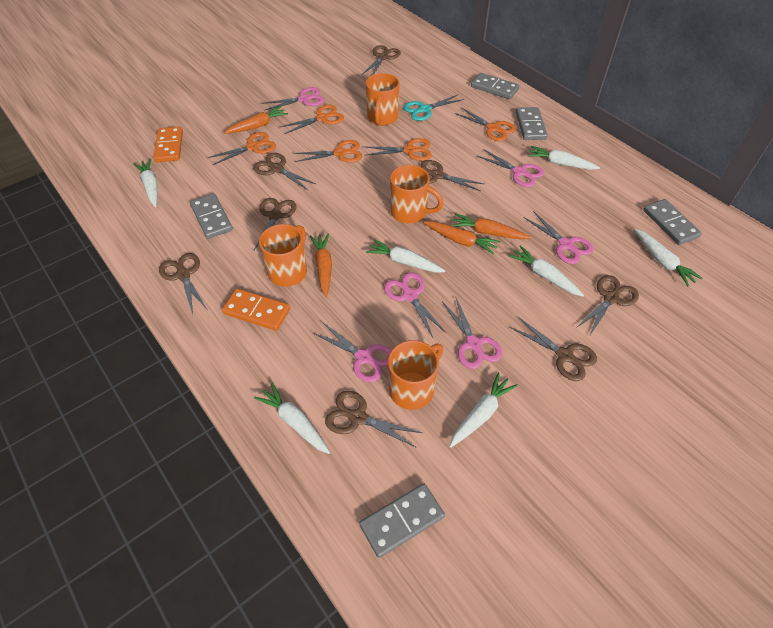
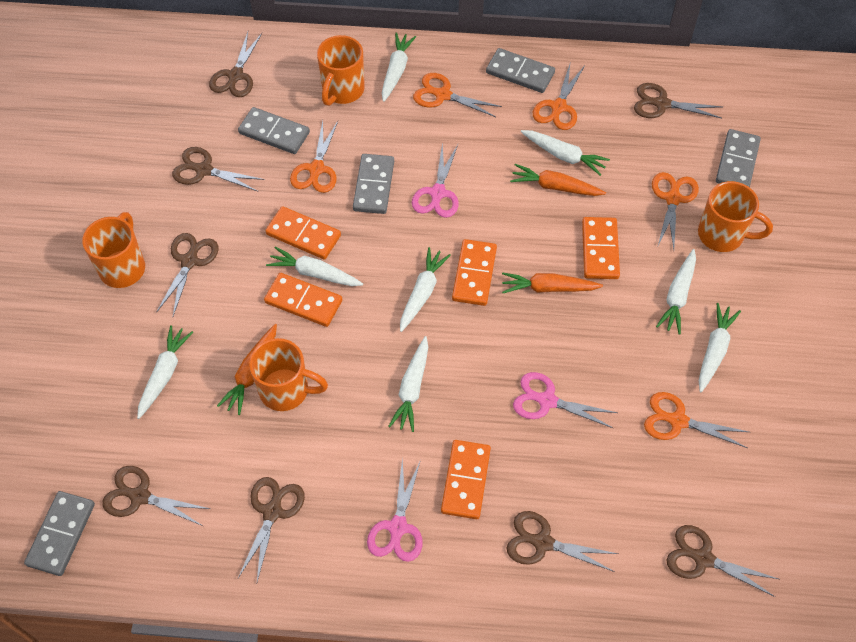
orange carrot: 4 -> 3
orange domino: 2 -> 5
pink scissors: 6 -> 3
turquoise scissors: 1 -> 0
white carrot: 7 -> 8

